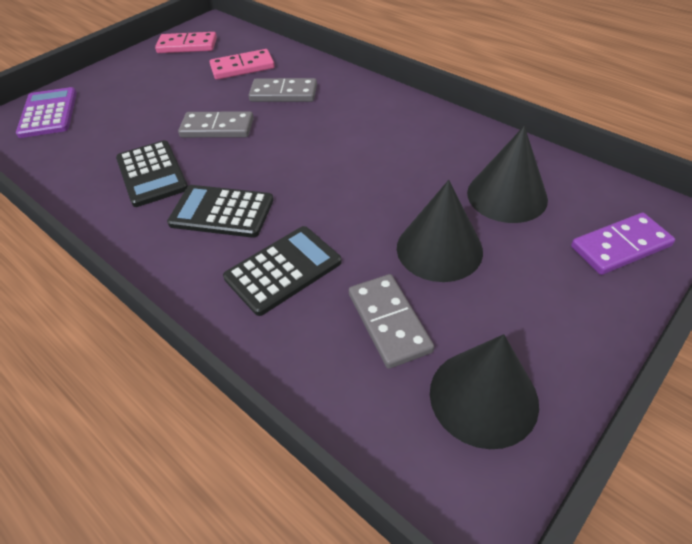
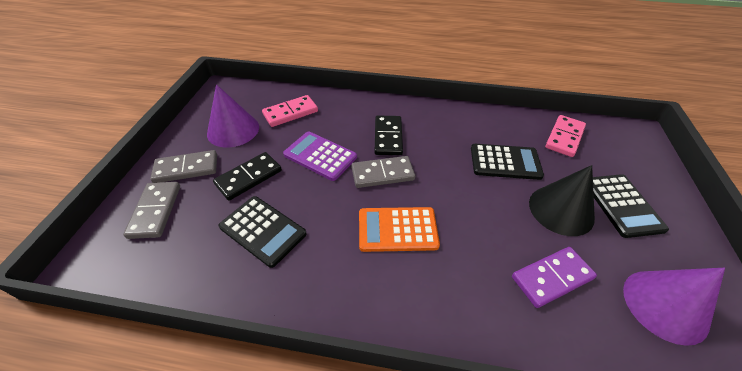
black cone: 3 -> 1
black domino: 0 -> 2
orange calculator: 0 -> 1
purple cone: 0 -> 2

